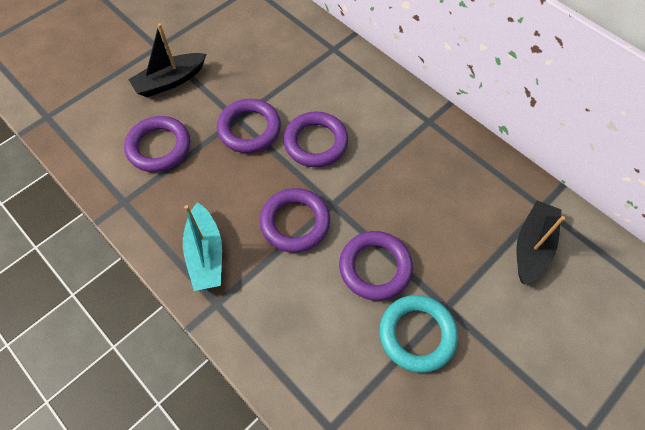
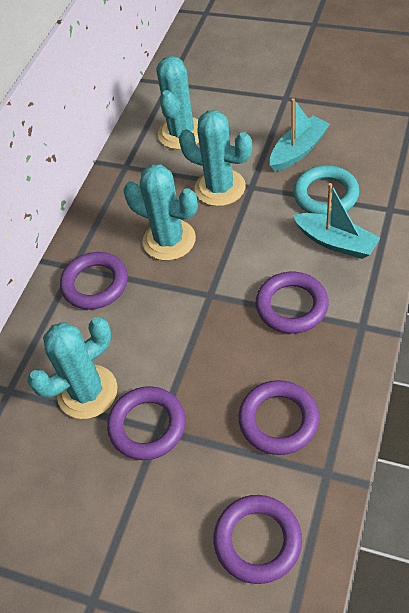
black boat: 2 -> 0
turquoise boat: 1 -> 2
turquoise cactus: 0 -> 4

